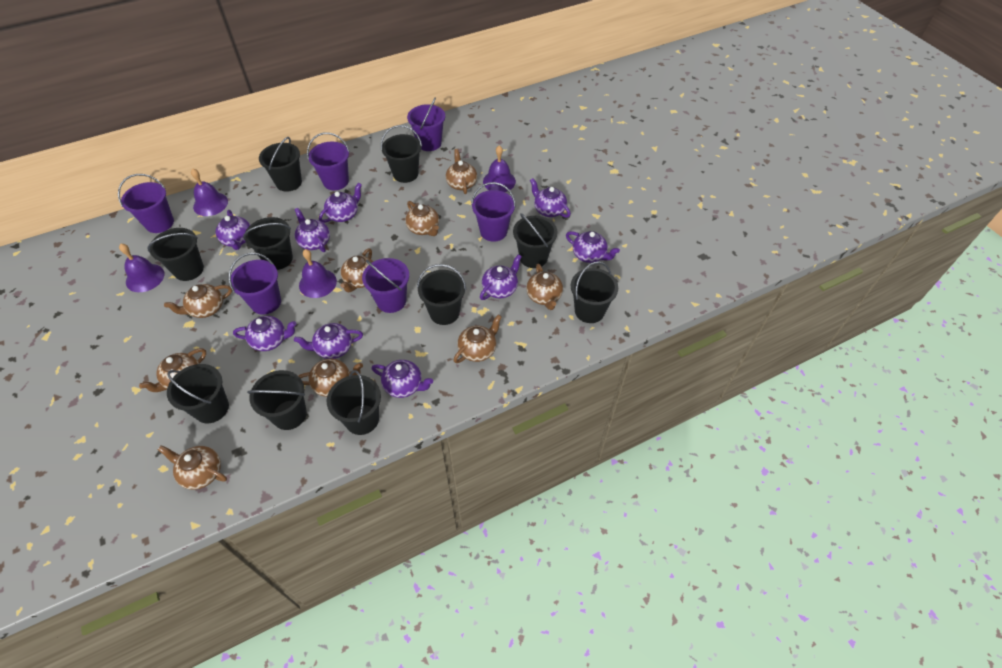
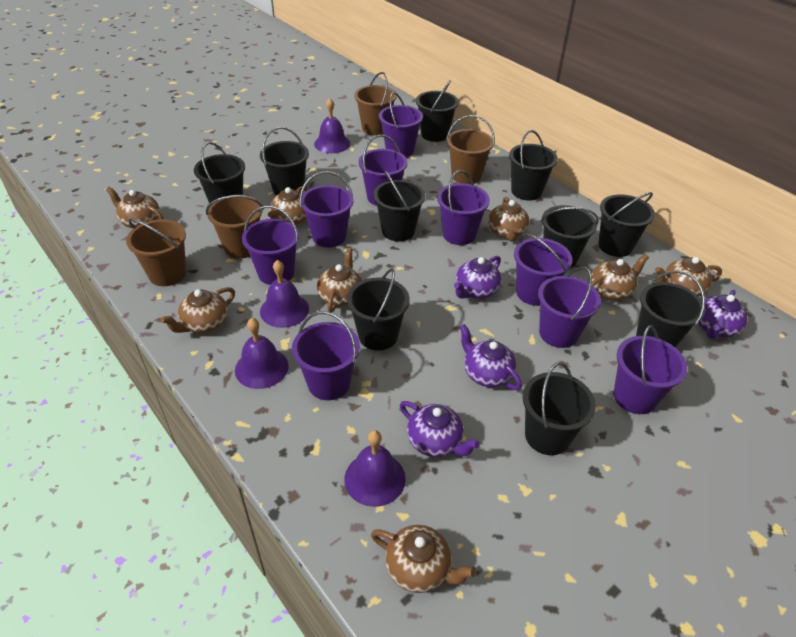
brown bucket: 0 -> 4
brown teapot: 9 -> 8
purple bucket: 6 -> 9
purple teapot: 9 -> 4

